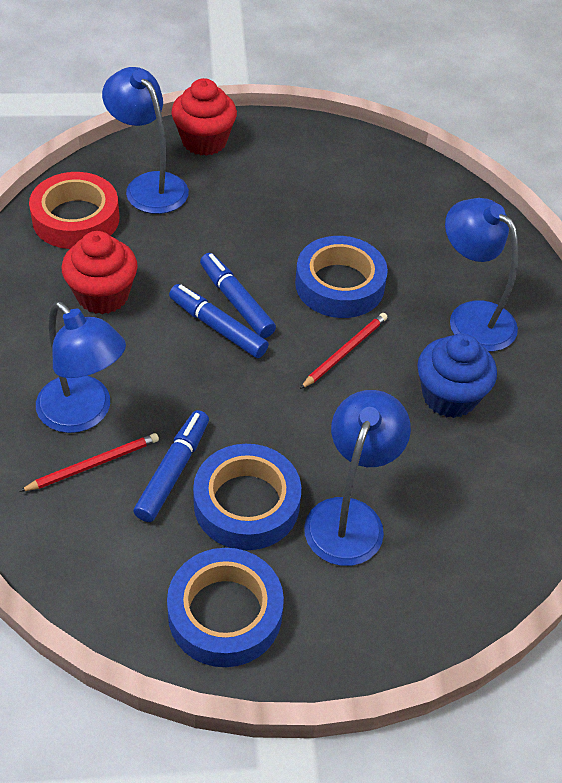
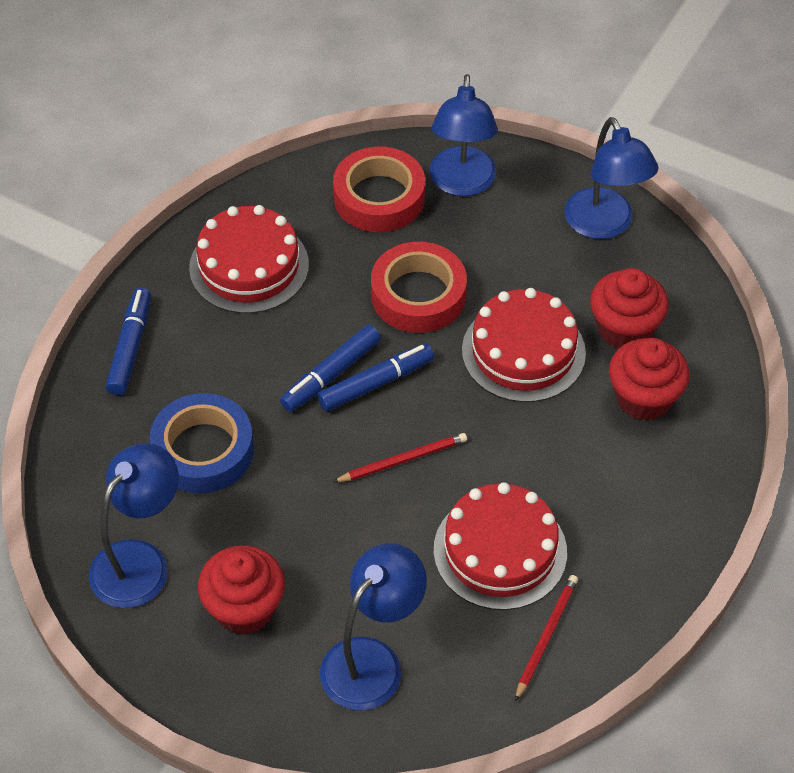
blue cupcake: 1 -> 0
blue tape: 3 -> 1
red cake: 0 -> 3
red cupcake: 2 -> 3
red tape: 1 -> 2

